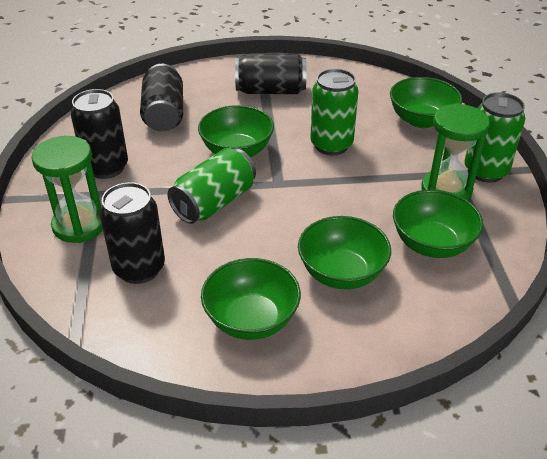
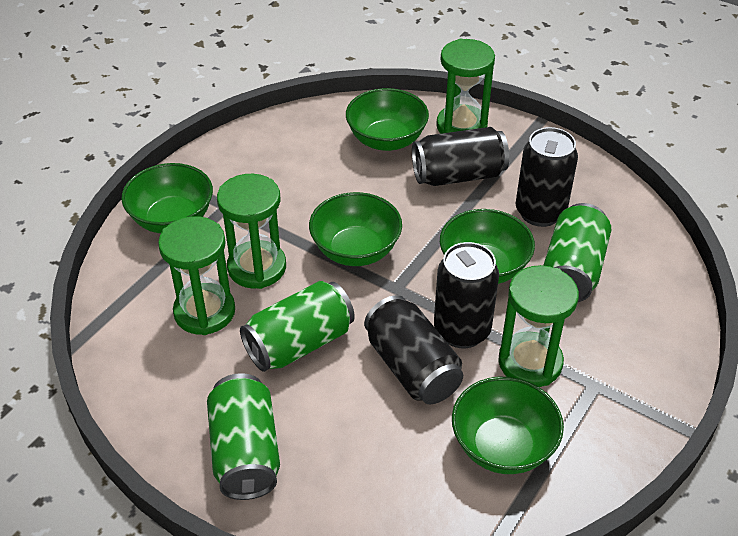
green hourglass: 2 -> 4

